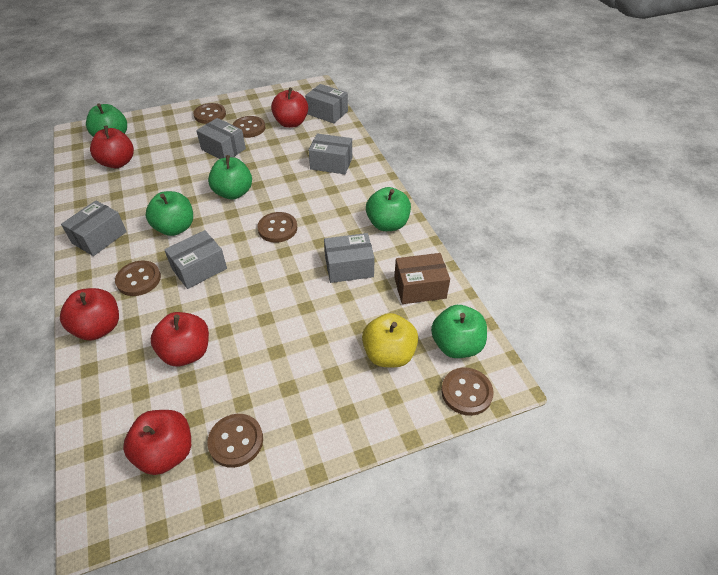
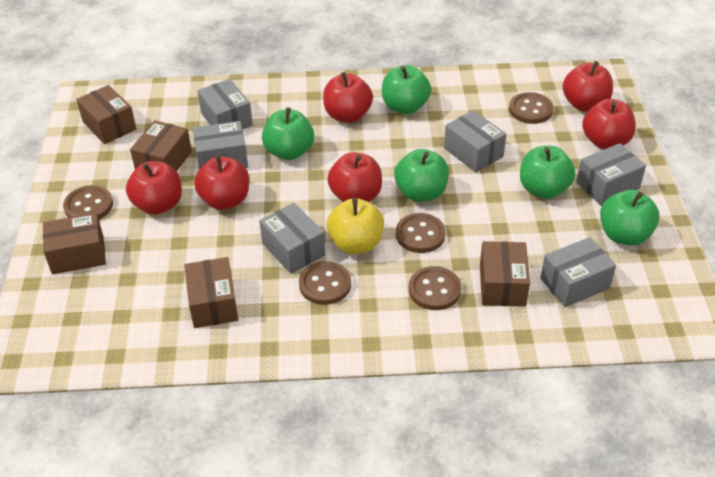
brown box: 1 -> 5
brown button: 6 -> 5
red apple: 5 -> 6

